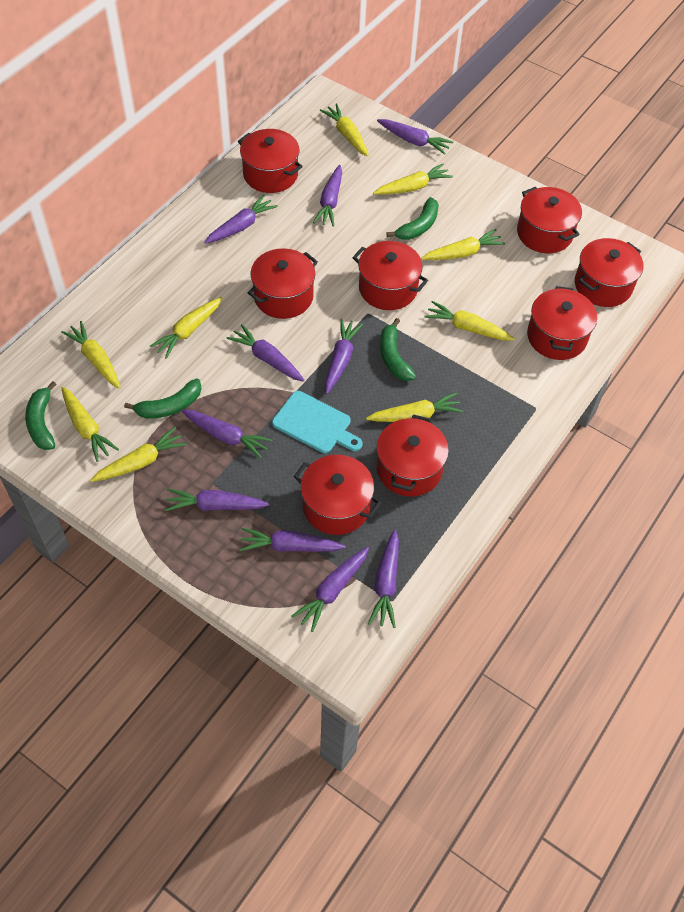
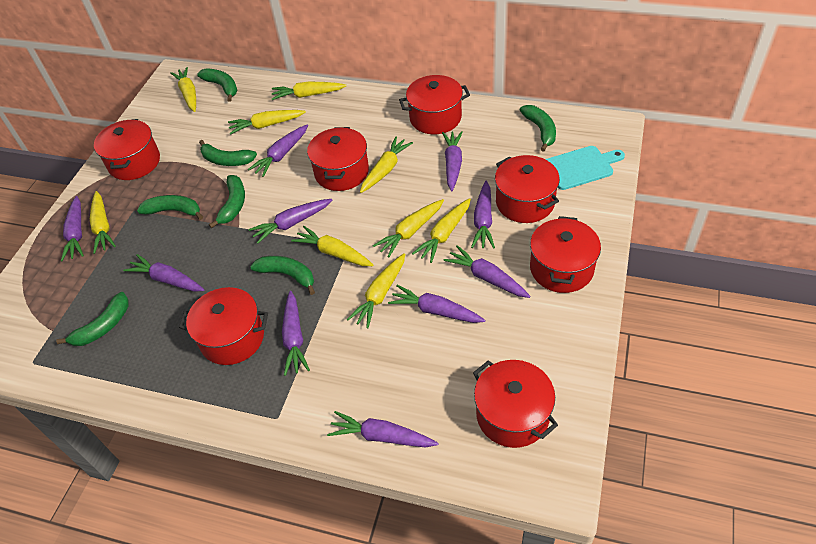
green banana: 4 -> 7
red pot: 8 -> 7

